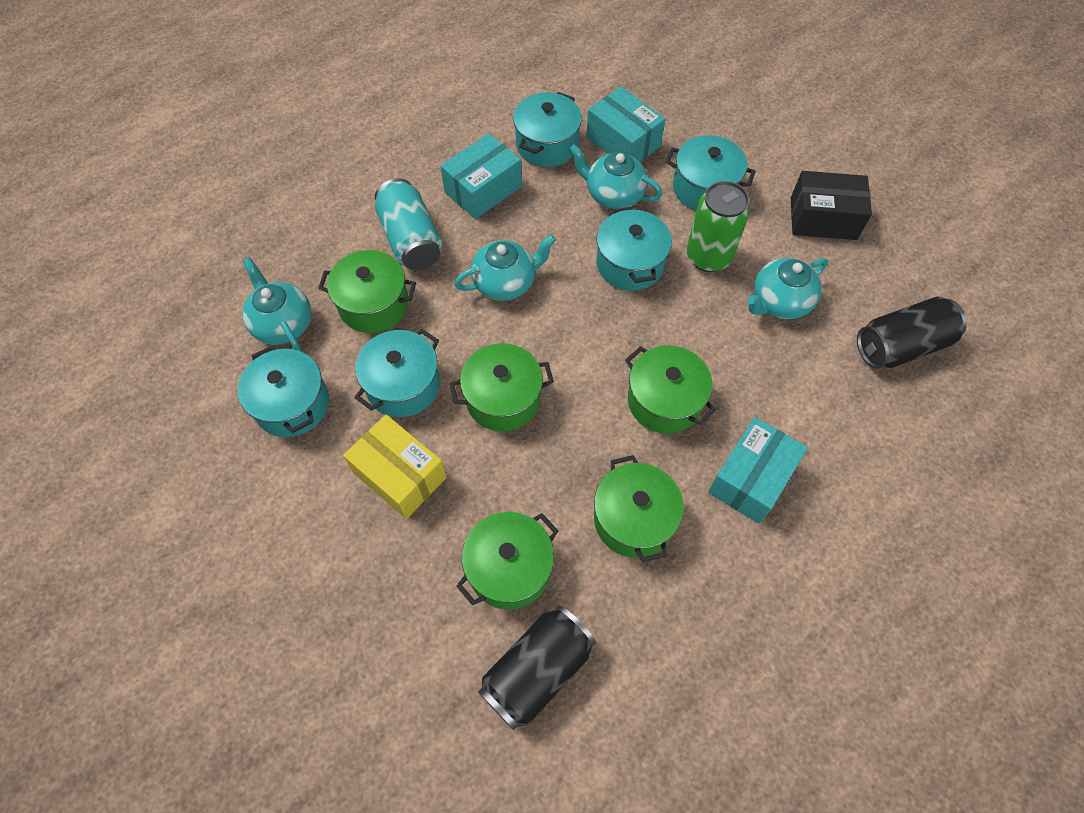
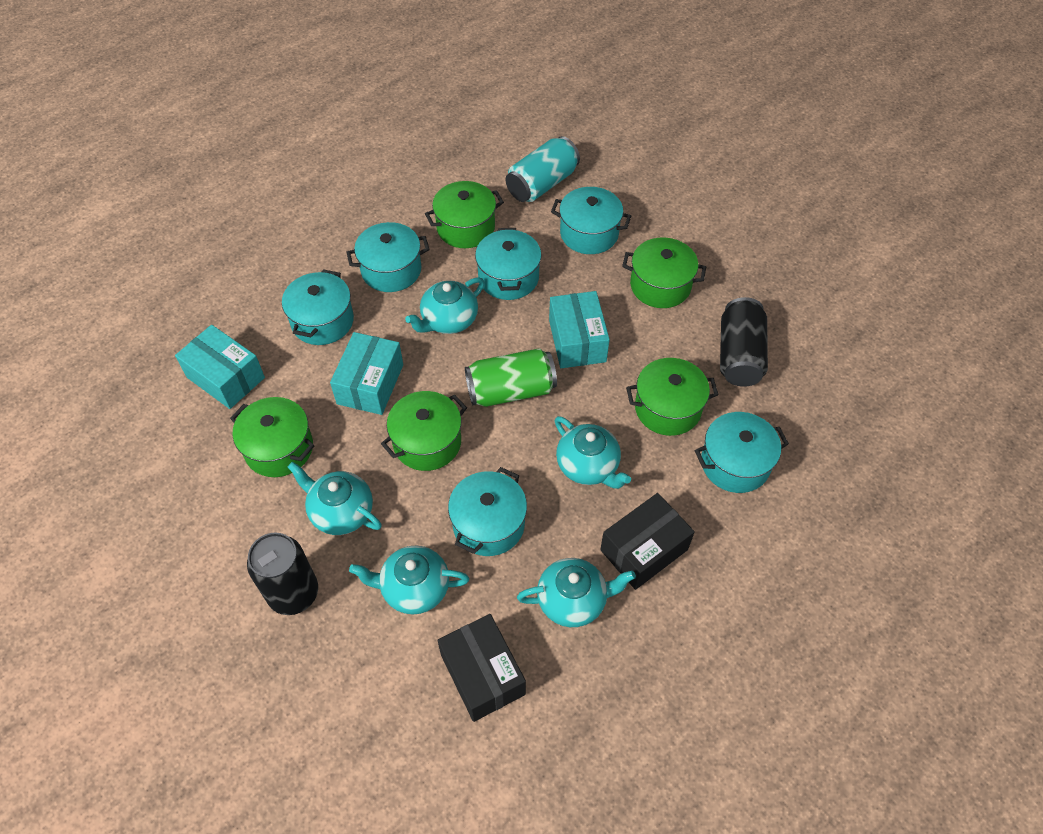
black box: 1 -> 2
turquoise pot: 5 -> 6
turquoise teapot: 4 -> 5
yellow box: 1 -> 0

